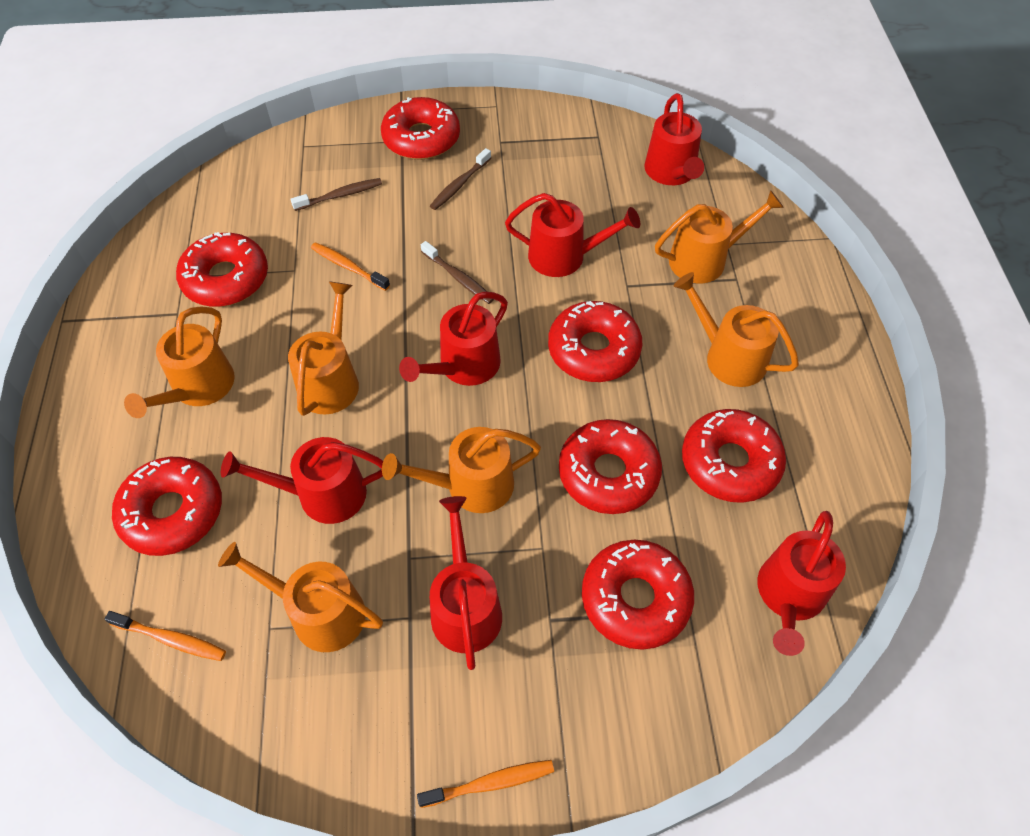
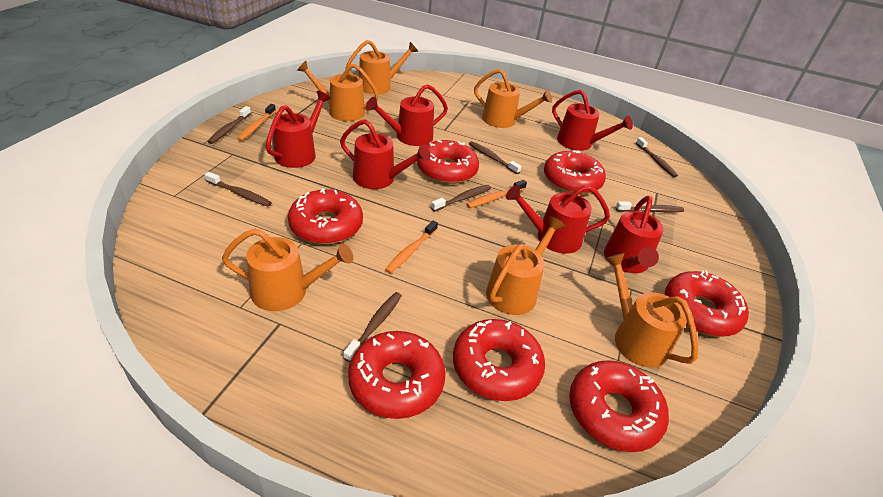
brown toothbrush: 3 -> 7

